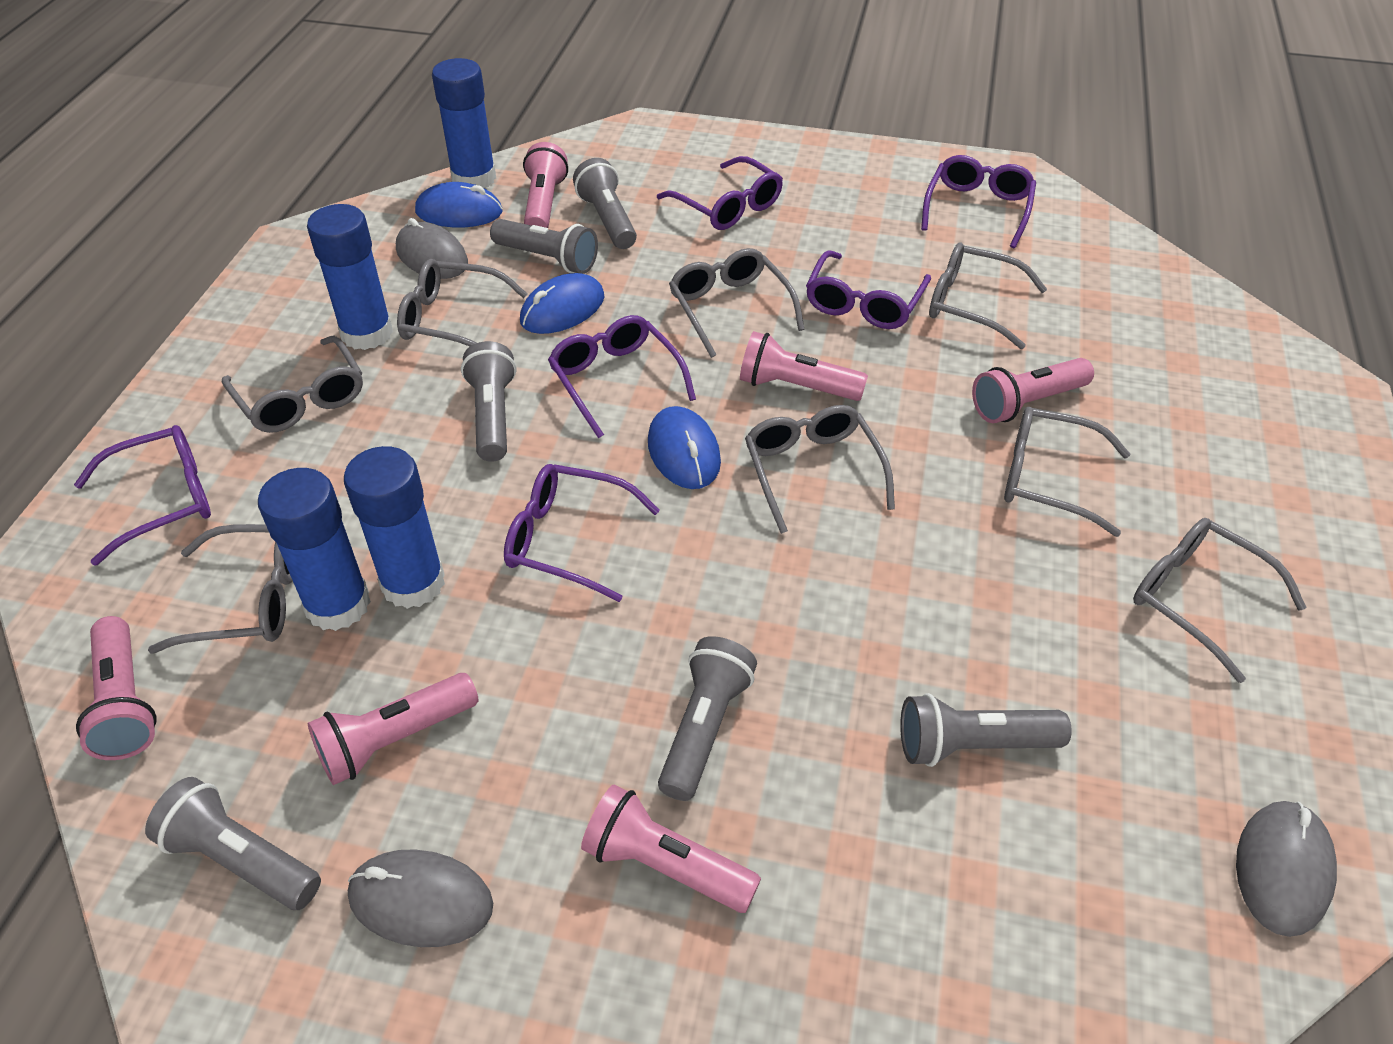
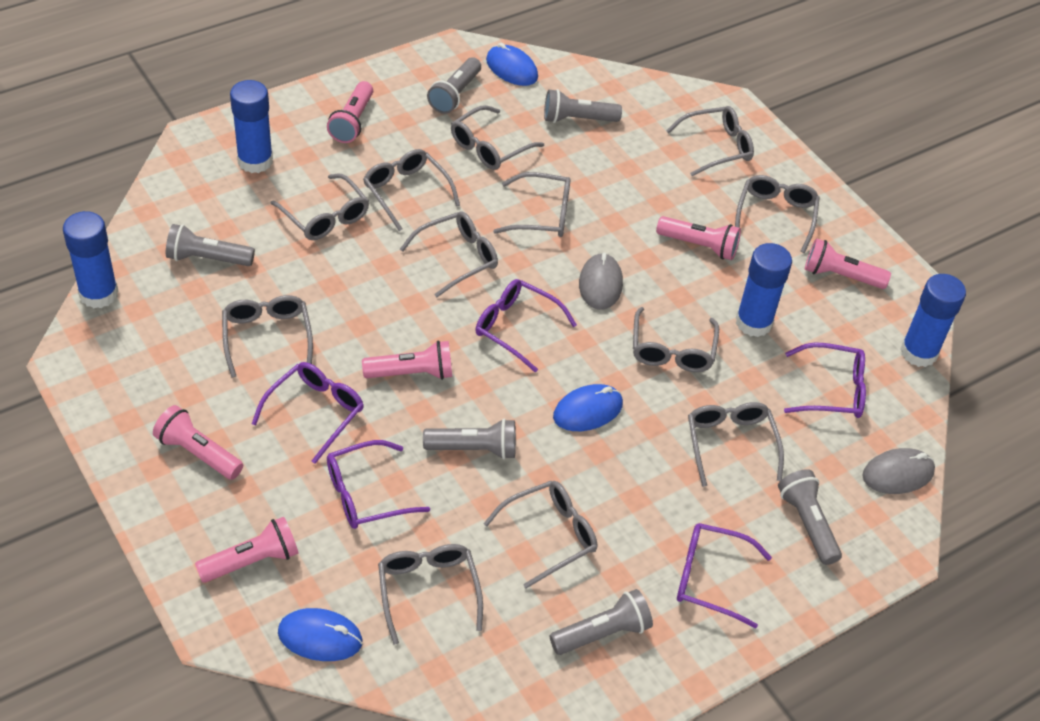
grey glasses: 8 -> 12
grey mouse: 3 -> 2
purple glasses: 6 -> 5

